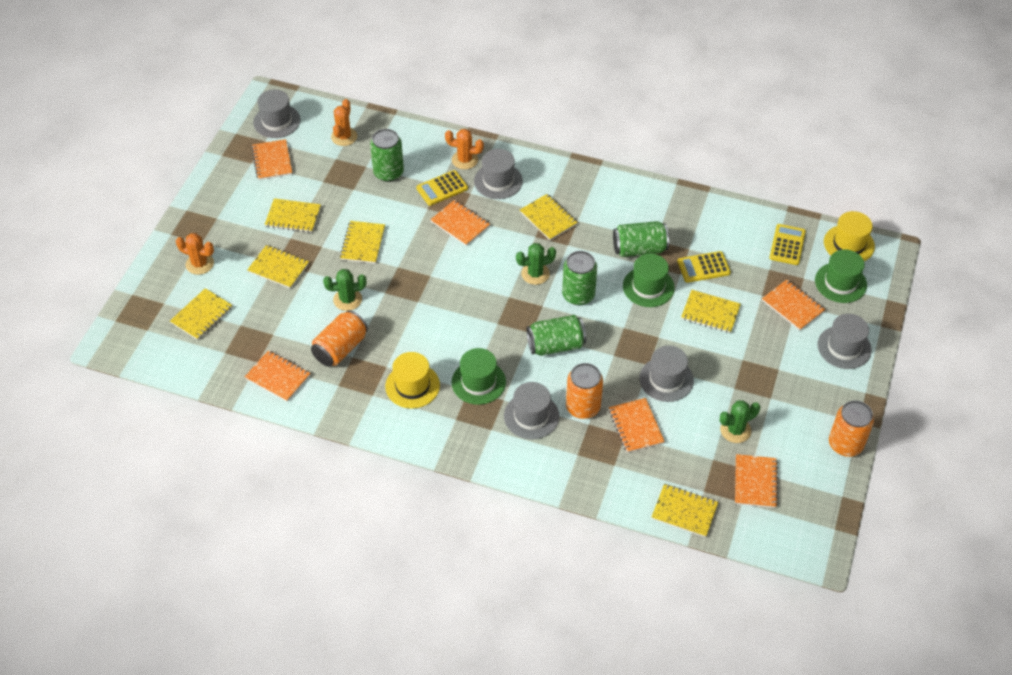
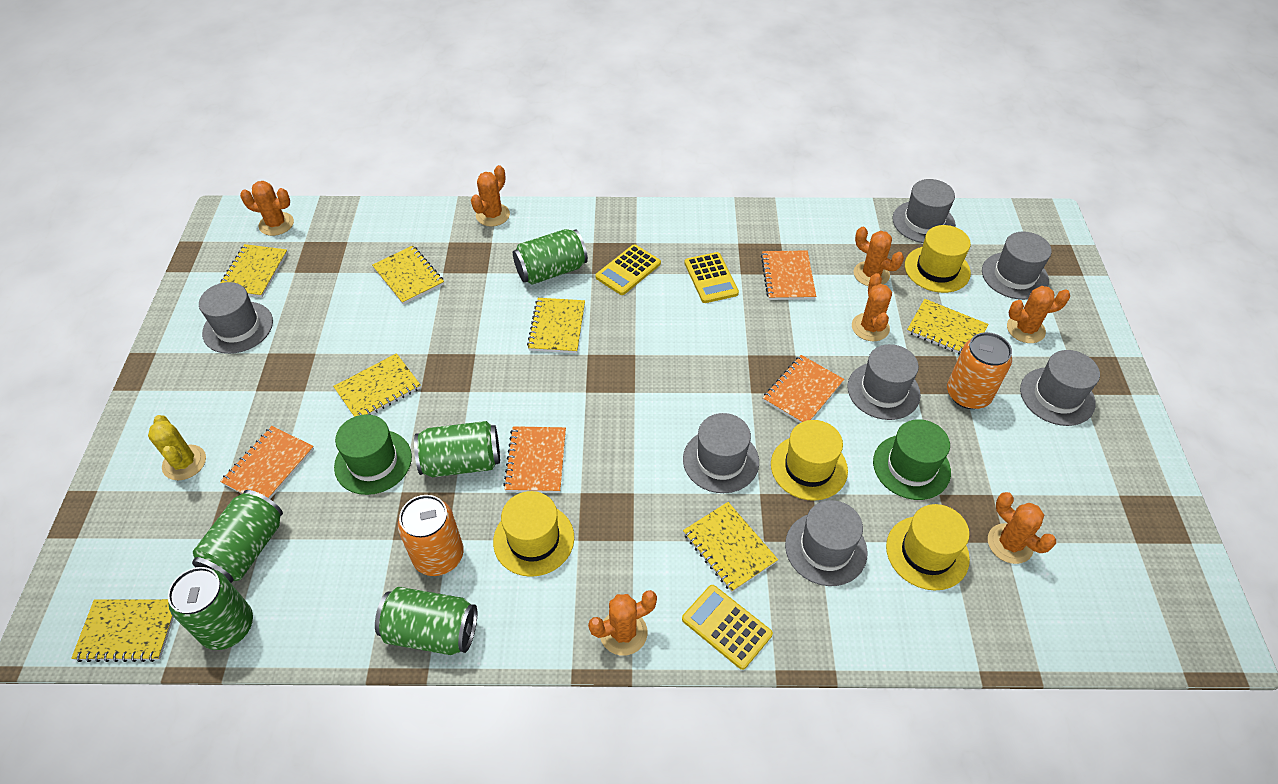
green cactus: 3 -> 0
green can: 4 -> 5
green hat: 3 -> 2
grey hat: 5 -> 7
orange cactus: 3 -> 7
orange can: 3 -> 2
orange notebook: 6 -> 4
yellow cactus: 0 -> 1
yellow hat: 2 -> 4

